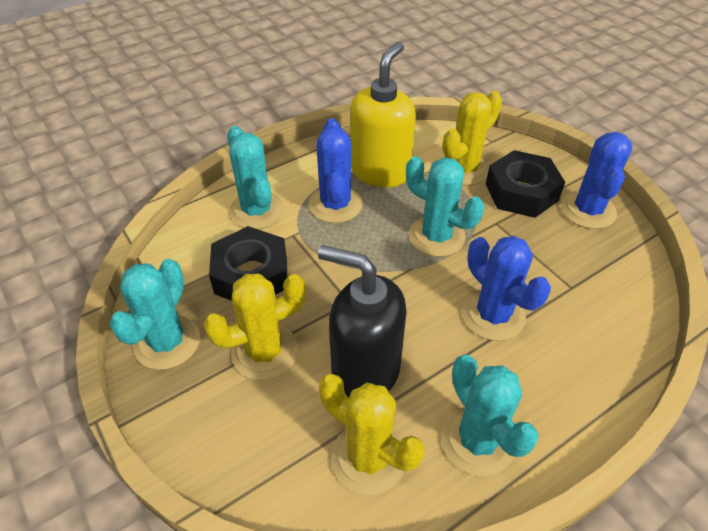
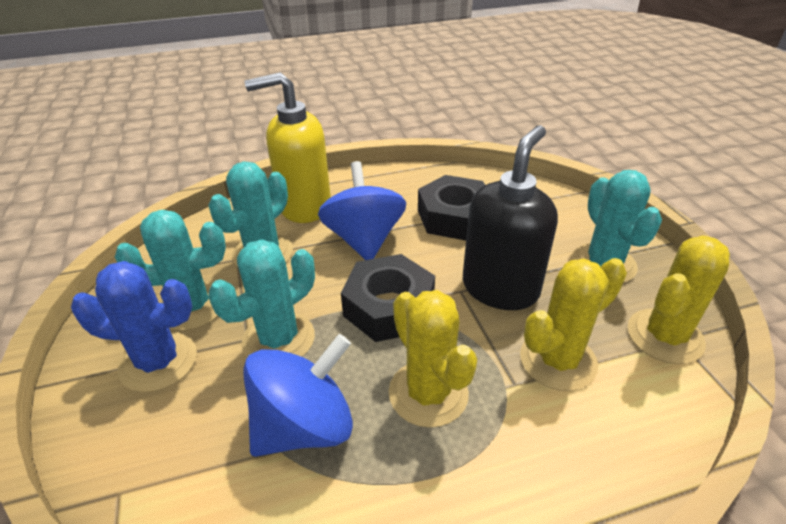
blue cactus: 3 -> 1
blue spinning top: 0 -> 2

